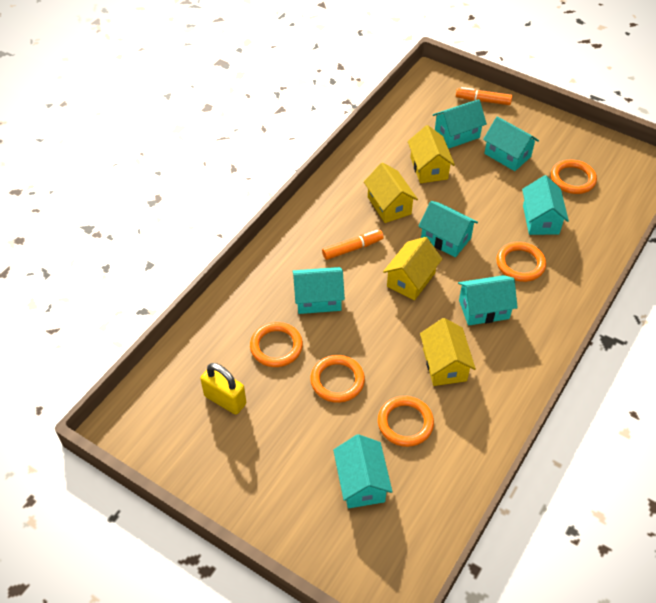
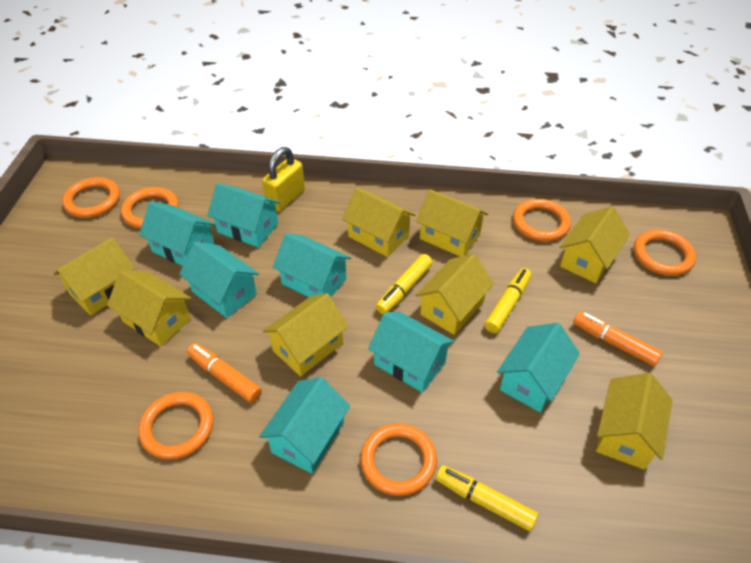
orange ring: 5 -> 6
yellow house: 4 -> 8
yellow marker: 0 -> 3

